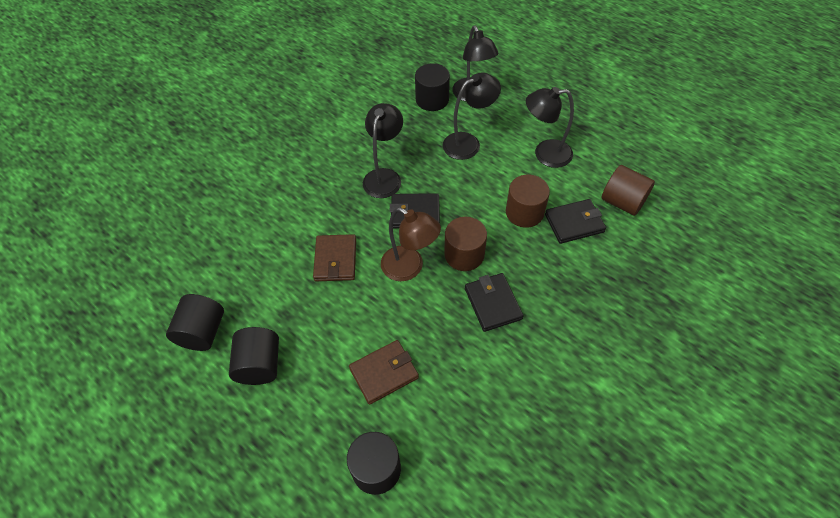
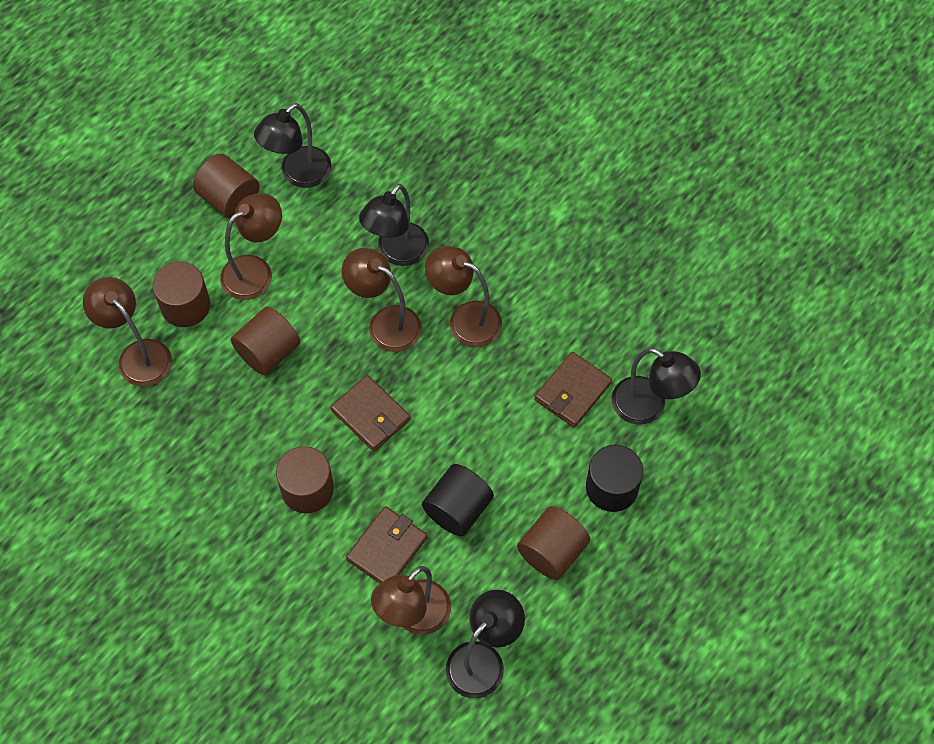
black cylinder: 4 -> 2
black wallet: 3 -> 0
brown cylinder: 3 -> 5
brown lamp: 1 -> 5
brown wallet: 2 -> 3

